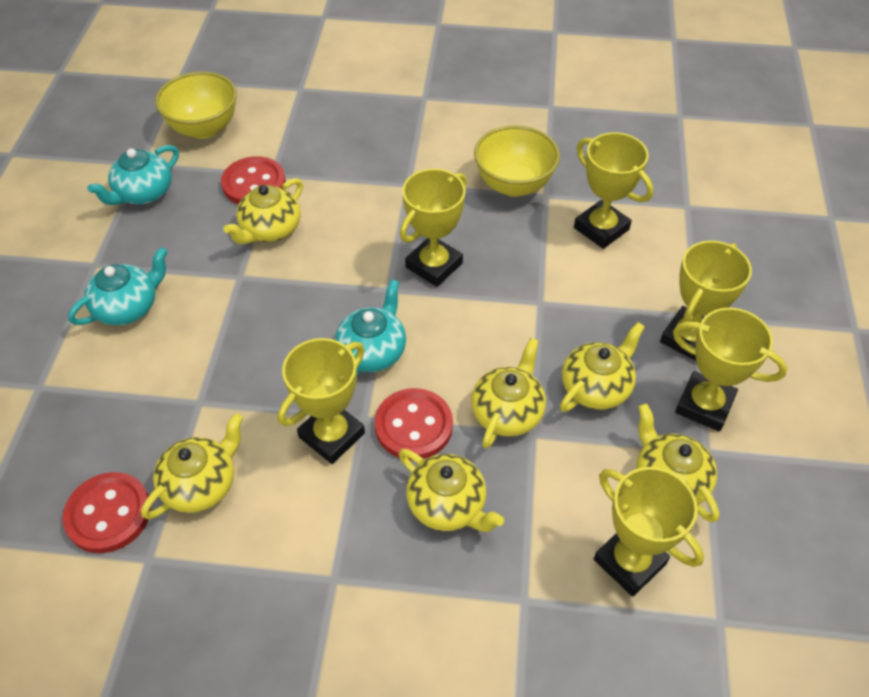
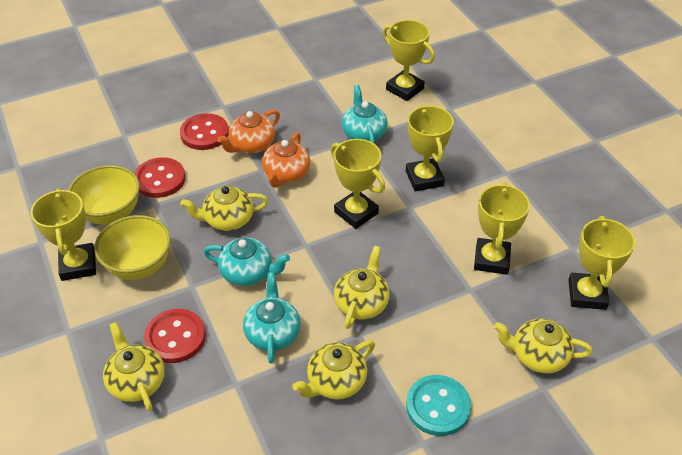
orange teapot: 0 -> 2
turquoise button: 0 -> 1
yellow teapot: 6 -> 5

